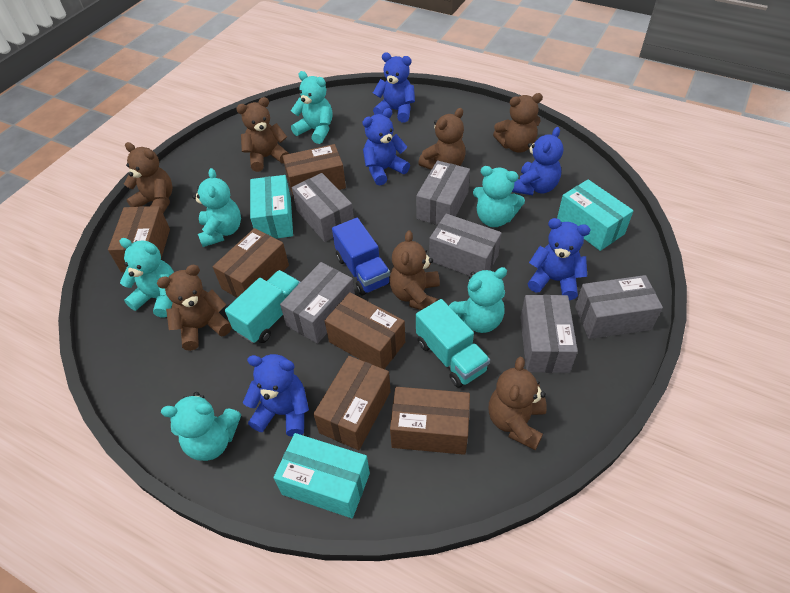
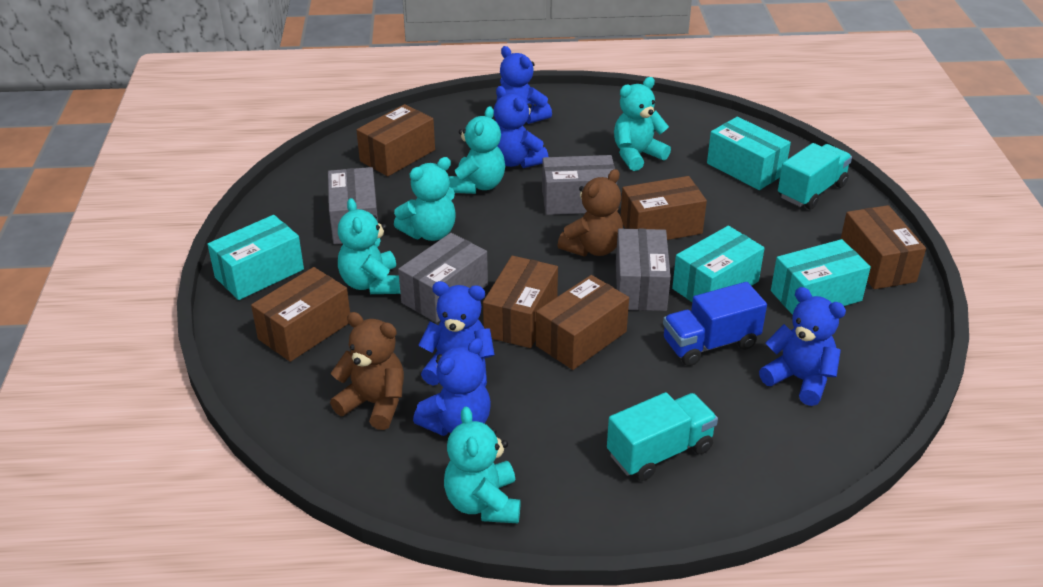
brown teddy bear: 7 -> 2
grey box: 6 -> 4
turquoise box: 3 -> 4
turquoise teddy bear: 6 -> 5

